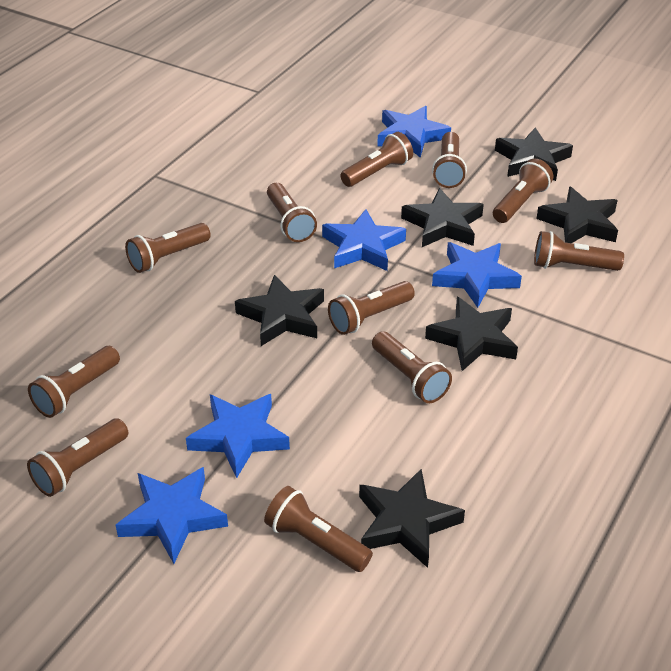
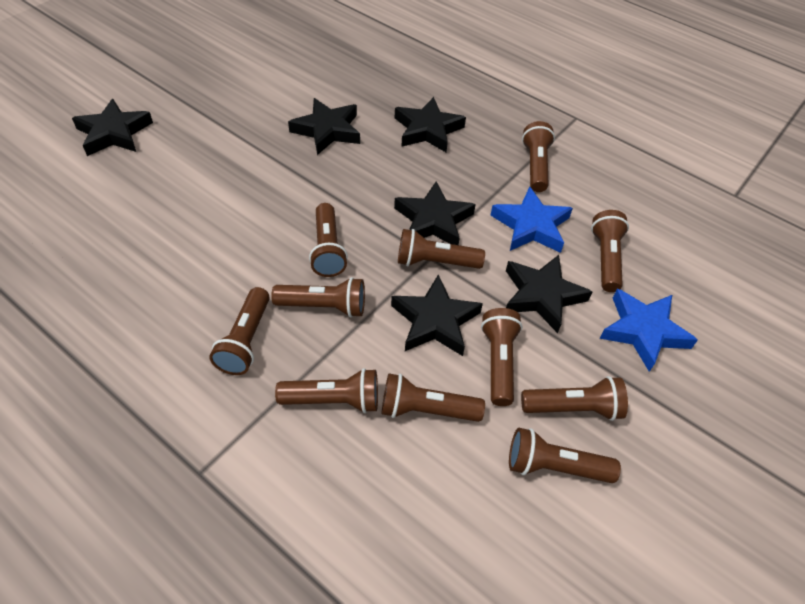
blue star: 5 -> 2

